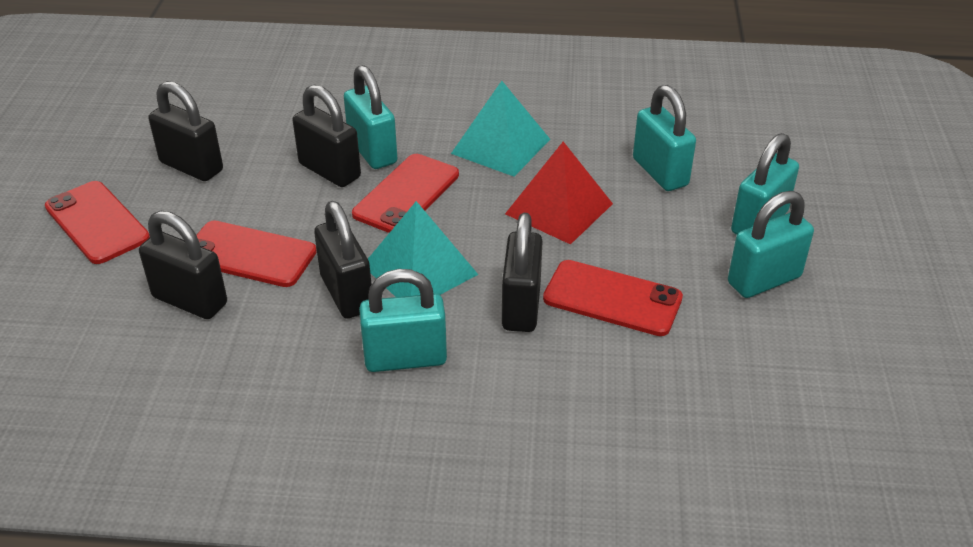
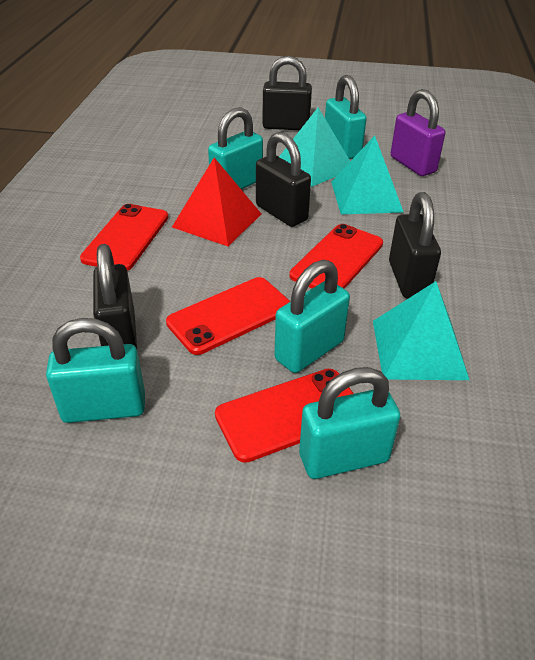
black padlock: 5 -> 4
purple padlock: 0 -> 1
turquoise pyramid: 2 -> 3

